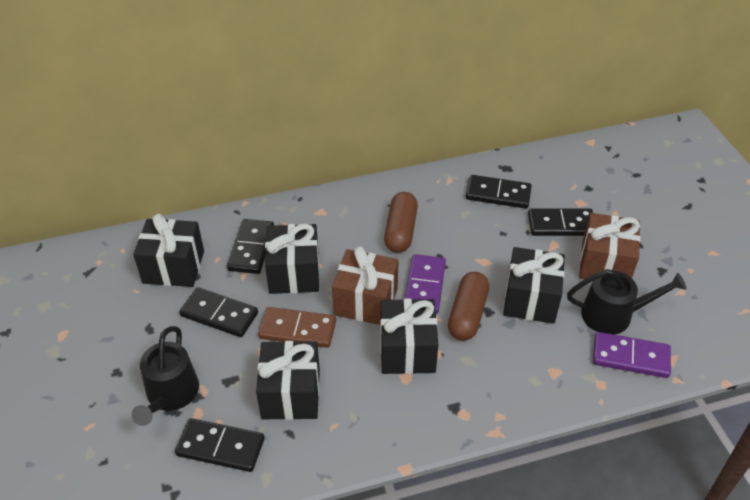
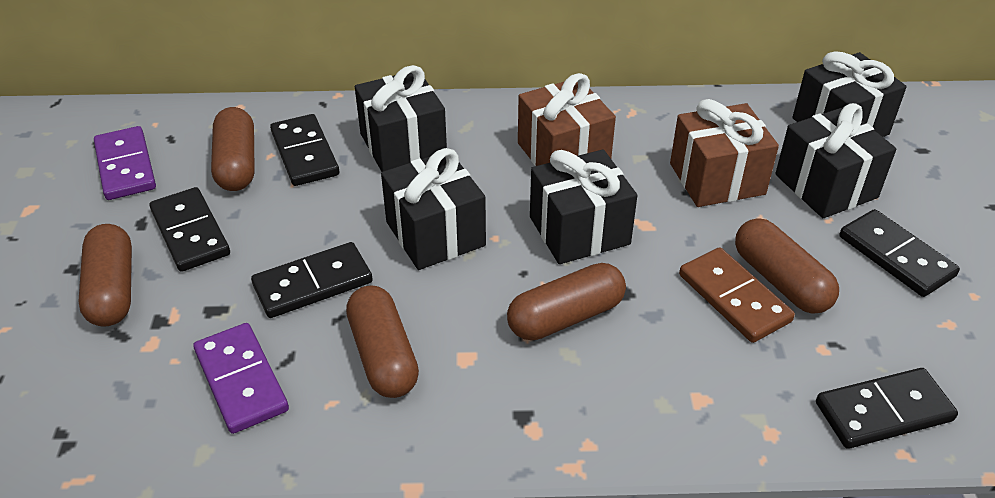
black watering can: 2 -> 0
brown capsule: 2 -> 5

